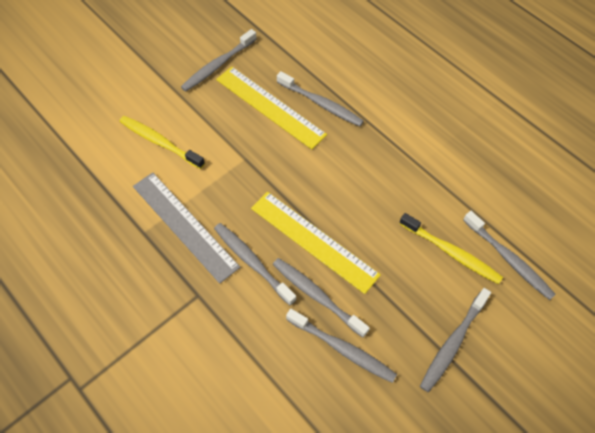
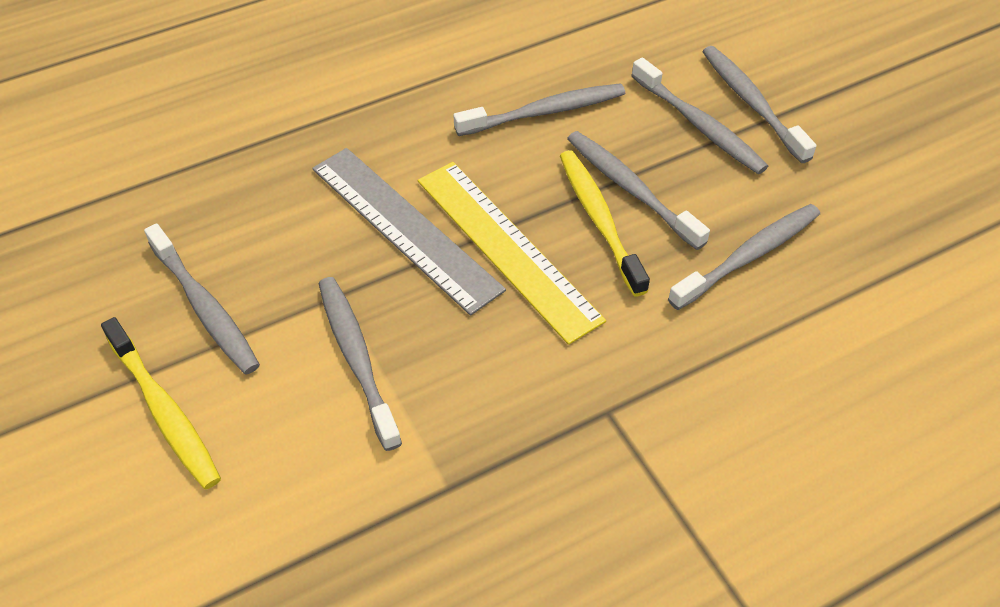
yellow ruler: 2 -> 1

